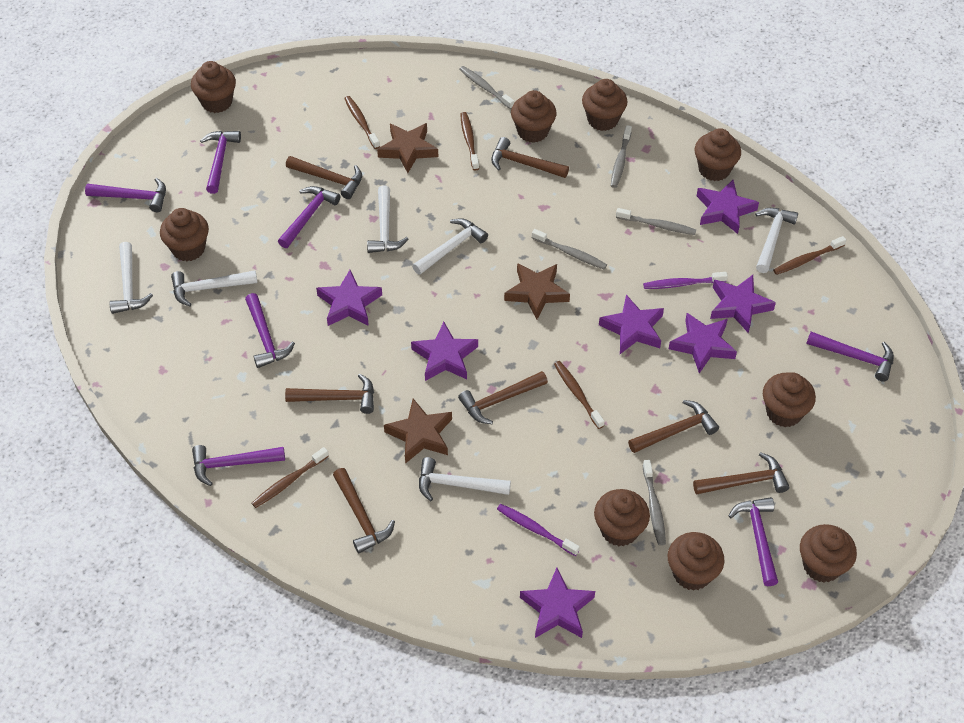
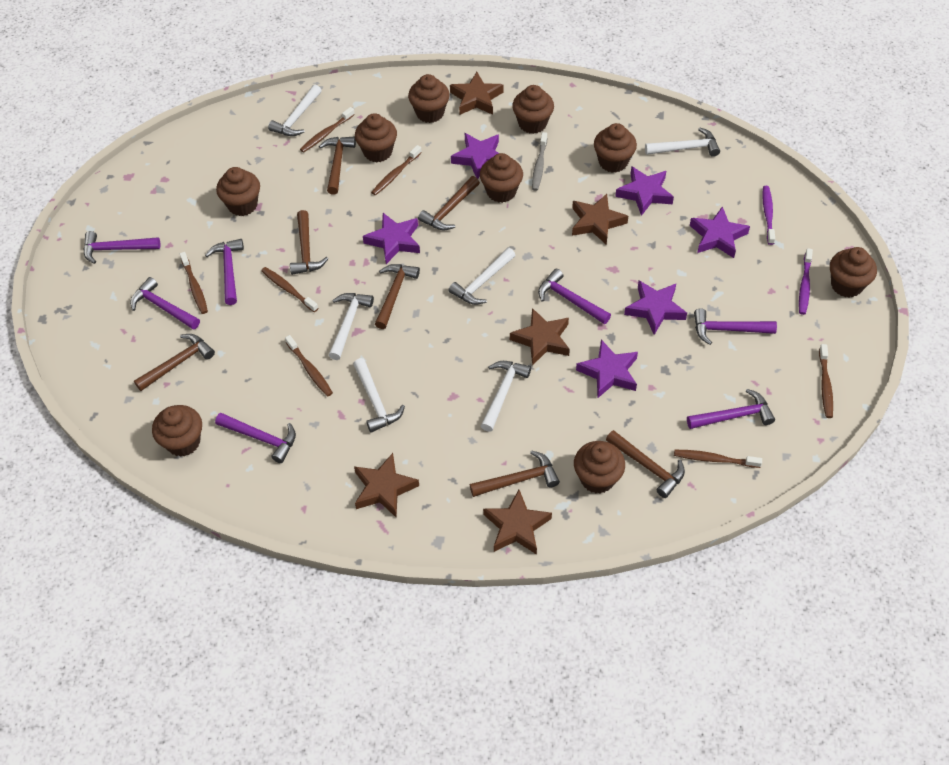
brown star: 3 -> 5
brown toothbrush: 5 -> 7
grey toothbrush: 5 -> 1
purple star: 7 -> 6

